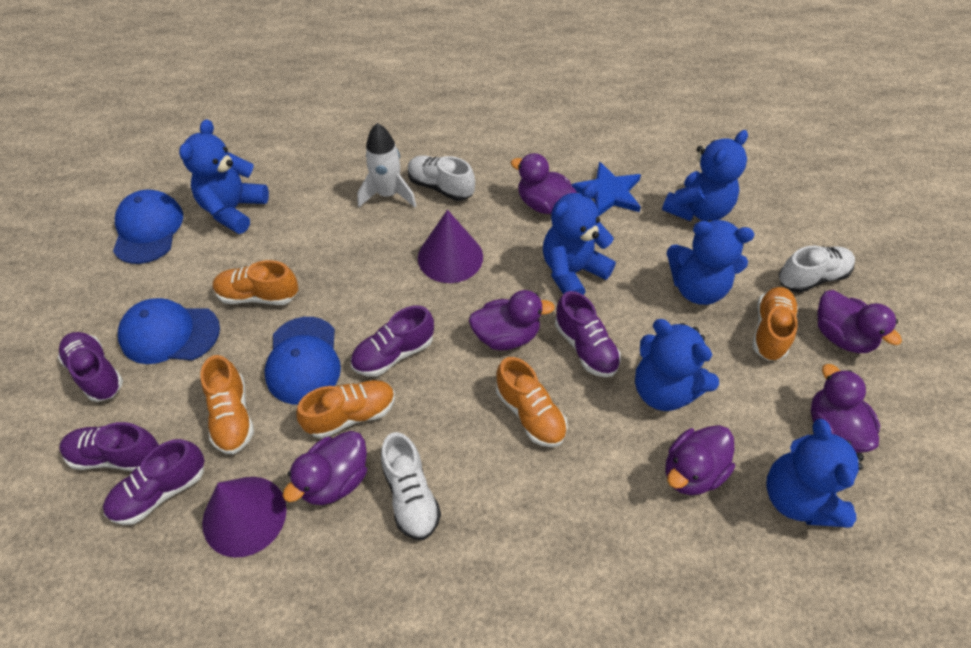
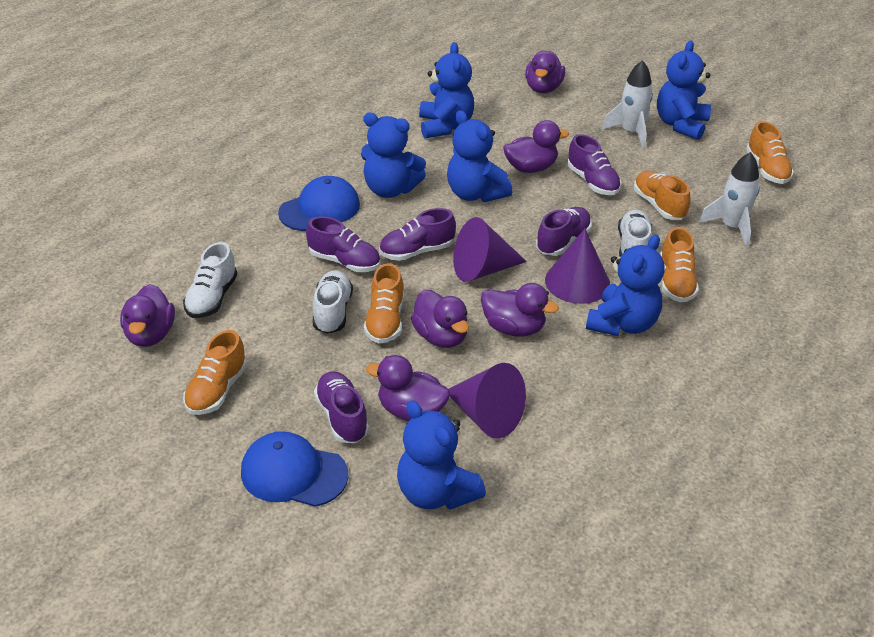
blue cap: 3 -> 2
blue star: 1 -> 0
purple cone: 2 -> 3
white rocket: 1 -> 2

